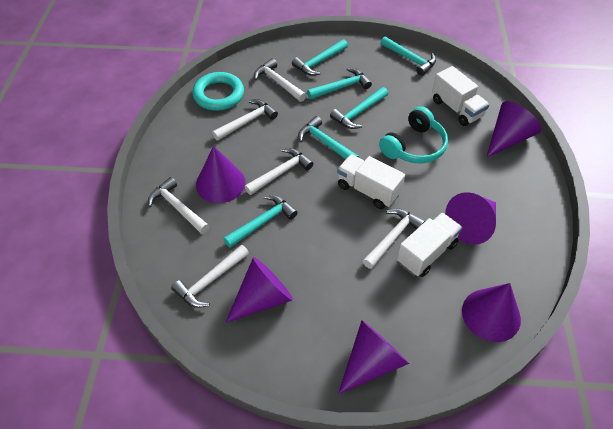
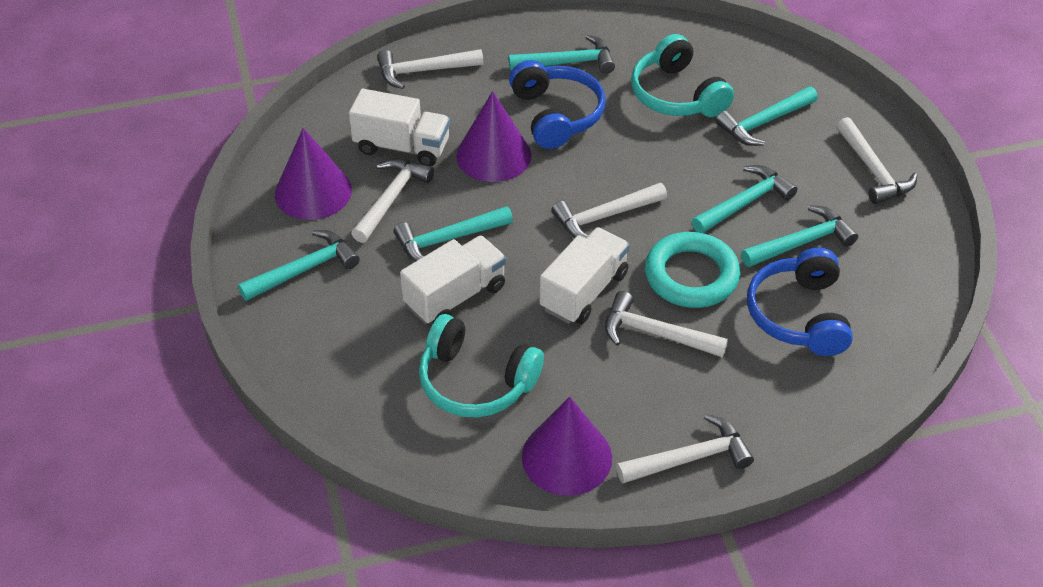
blue headphones: 0 -> 2
purple cone: 6 -> 3
turquoise headphones: 1 -> 2

